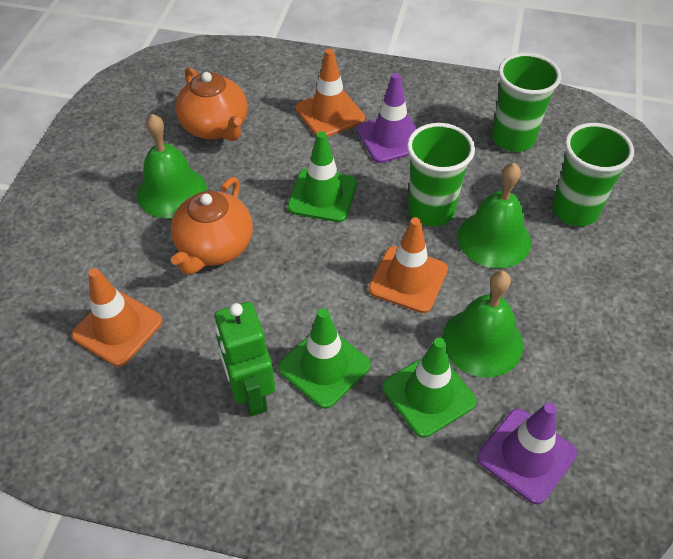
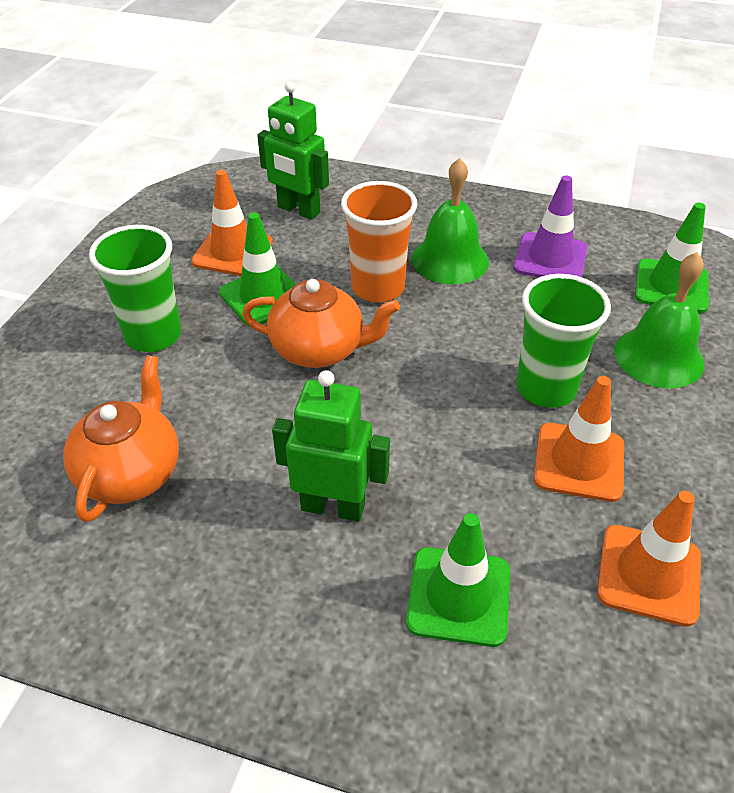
green bell: 3 -> 2
green cup: 3 -> 2
green robot: 1 -> 2
orange cup: 0 -> 1
purple traffic cone: 2 -> 1

